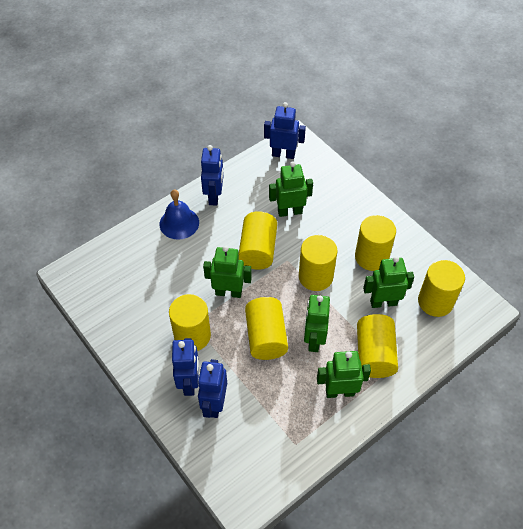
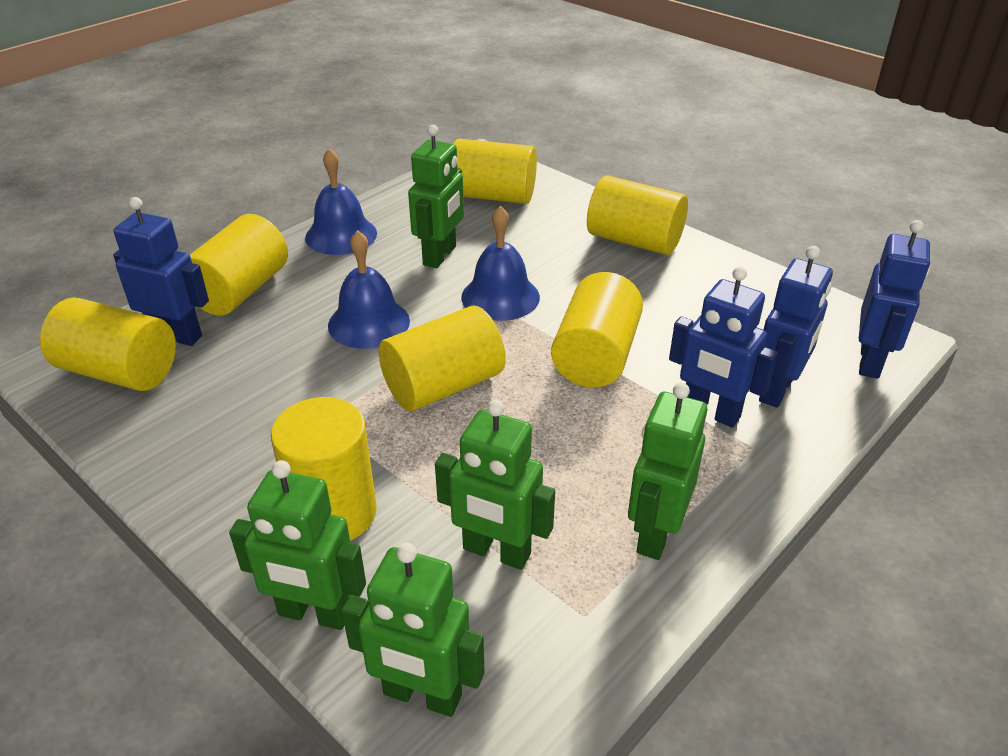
blue bell: 1 -> 3

